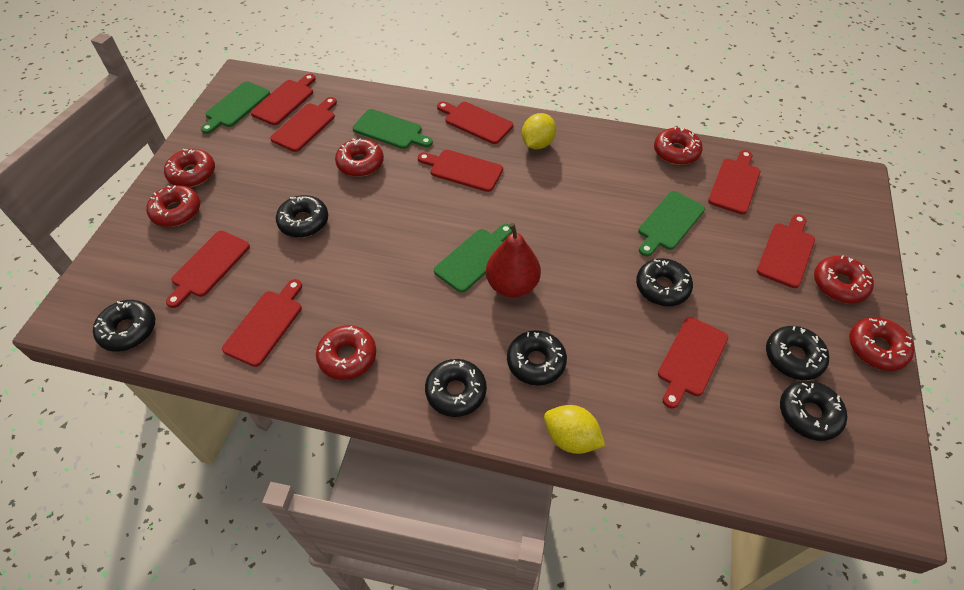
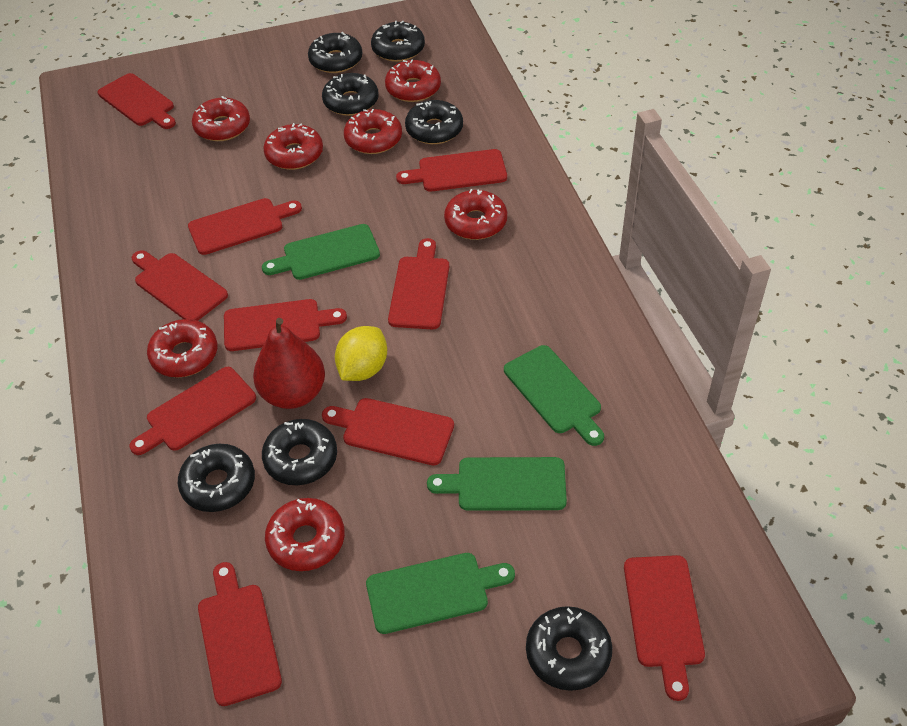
red cutting board: 9 -> 10
yellow lemon: 2 -> 1

